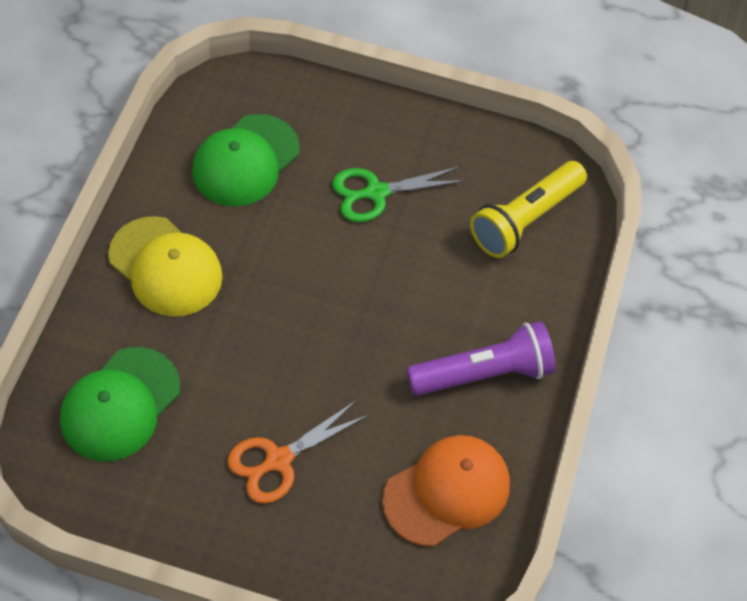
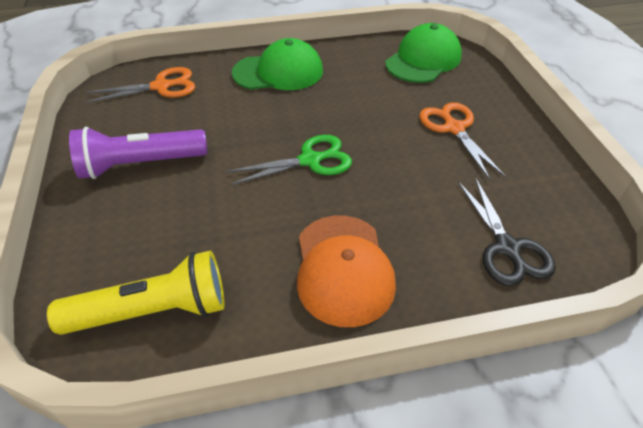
black scissors: 0 -> 1
orange scissors: 1 -> 2
yellow cap: 1 -> 0

